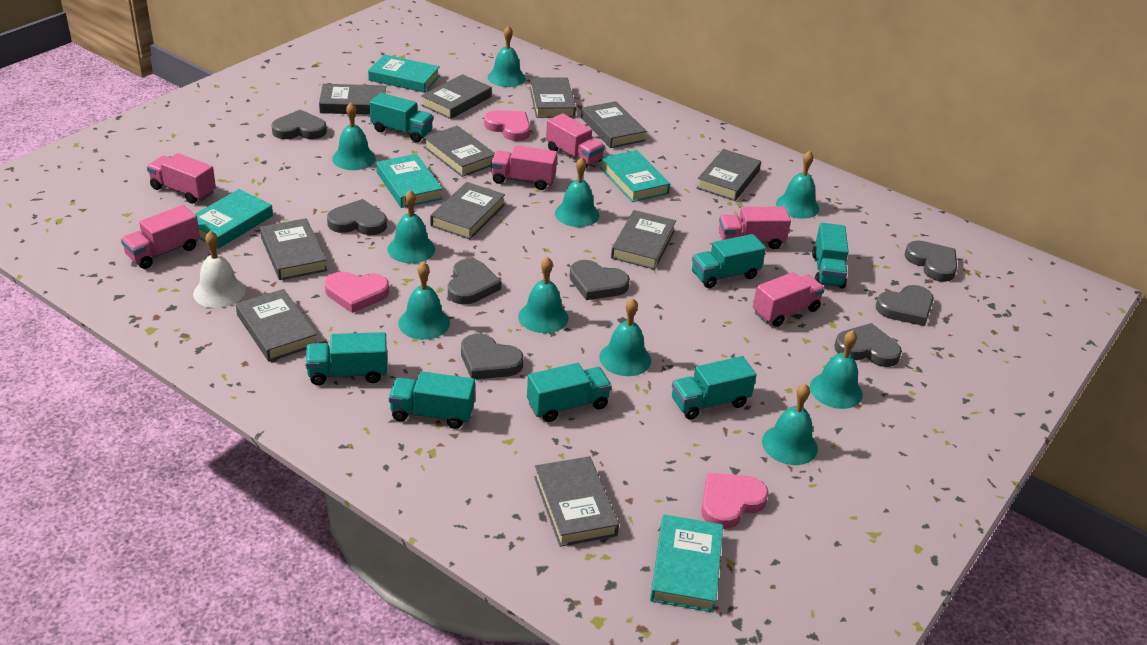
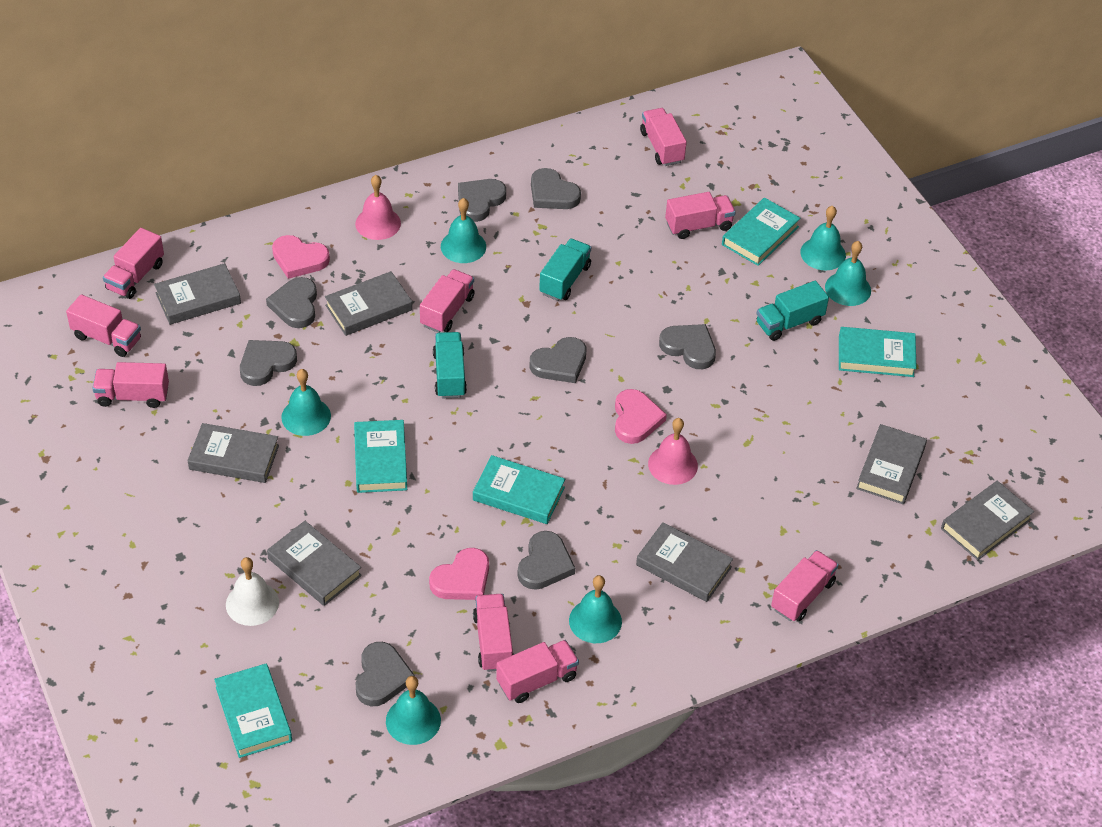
grey book: 11 -> 7
pink bell: 0 -> 2
pink truck: 6 -> 9
turquoise bell: 10 -> 6
turquoise truck: 7 -> 3

